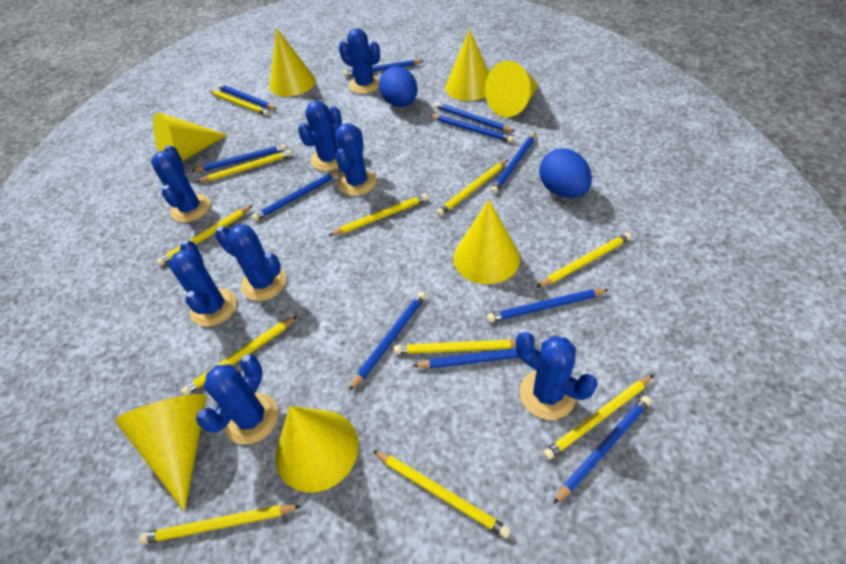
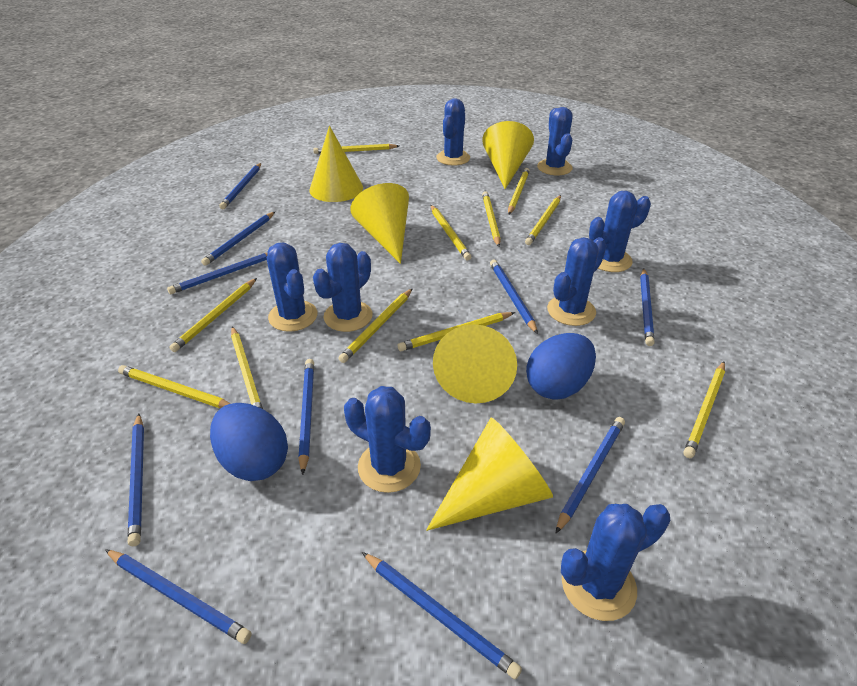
blue pencil: 11 -> 10
yellow cone: 7 -> 5

